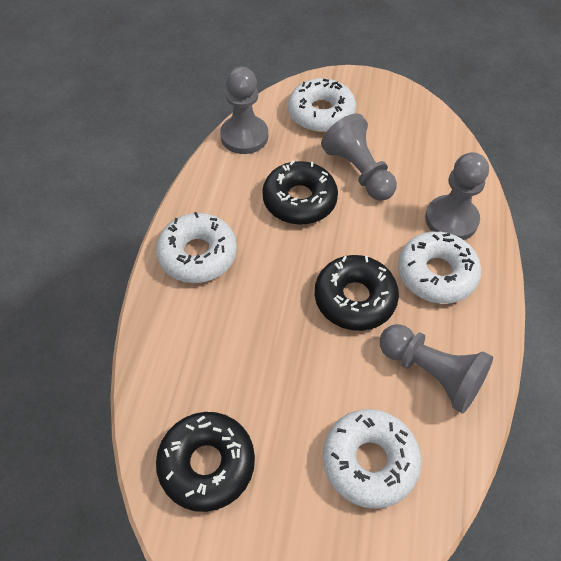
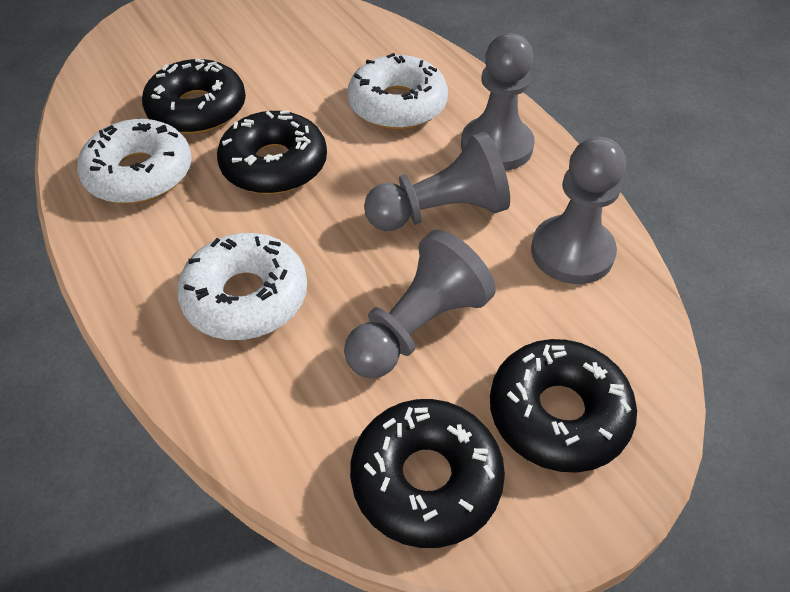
black donut: 3 -> 4
white donut: 4 -> 3

